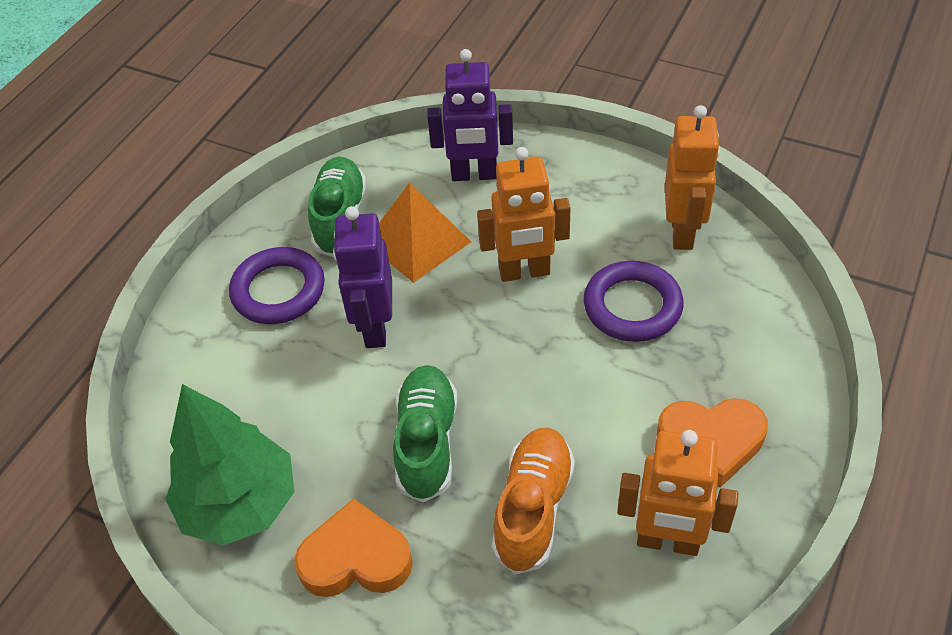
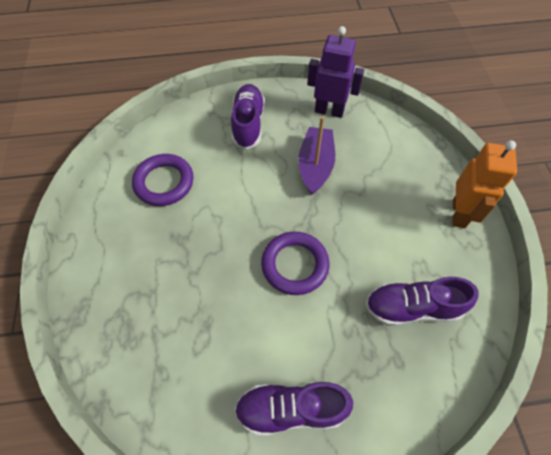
green shoe: 2 -> 0
green tree: 1 -> 0
orange heart: 2 -> 0
orange pyramid: 1 -> 0
orange robot: 3 -> 1
orange shoe: 1 -> 0
purple boat: 0 -> 1
purple robot: 2 -> 1
purple shoe: 0 -> 3

